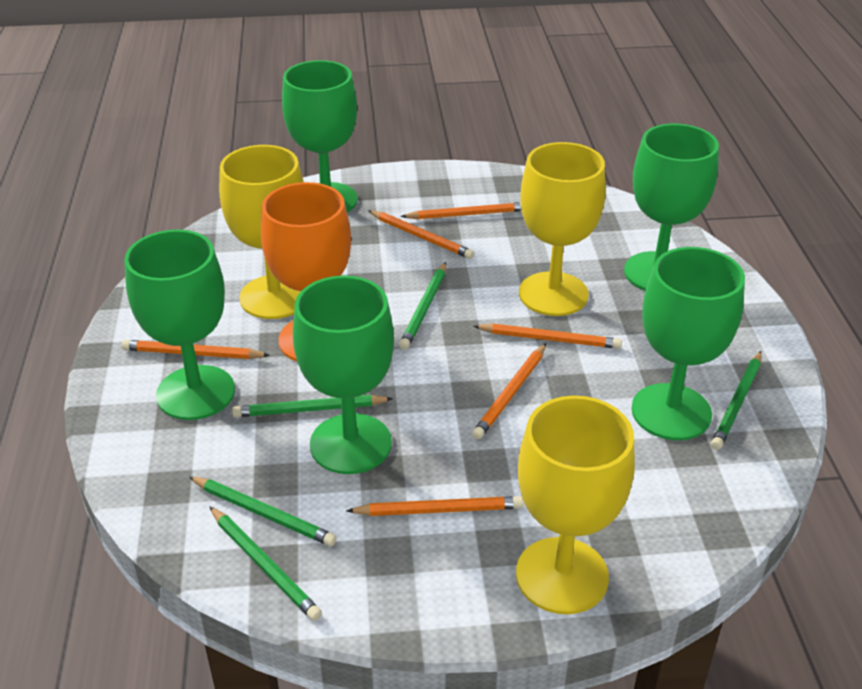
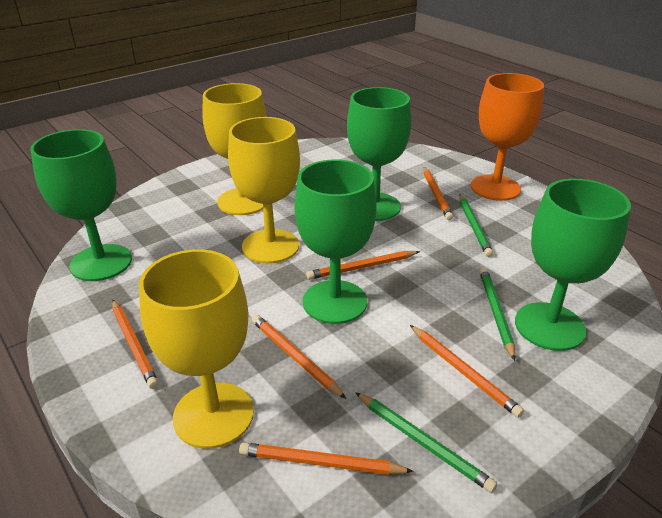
green goblet: 5 -> 4
green pencil: 5 -> 3

